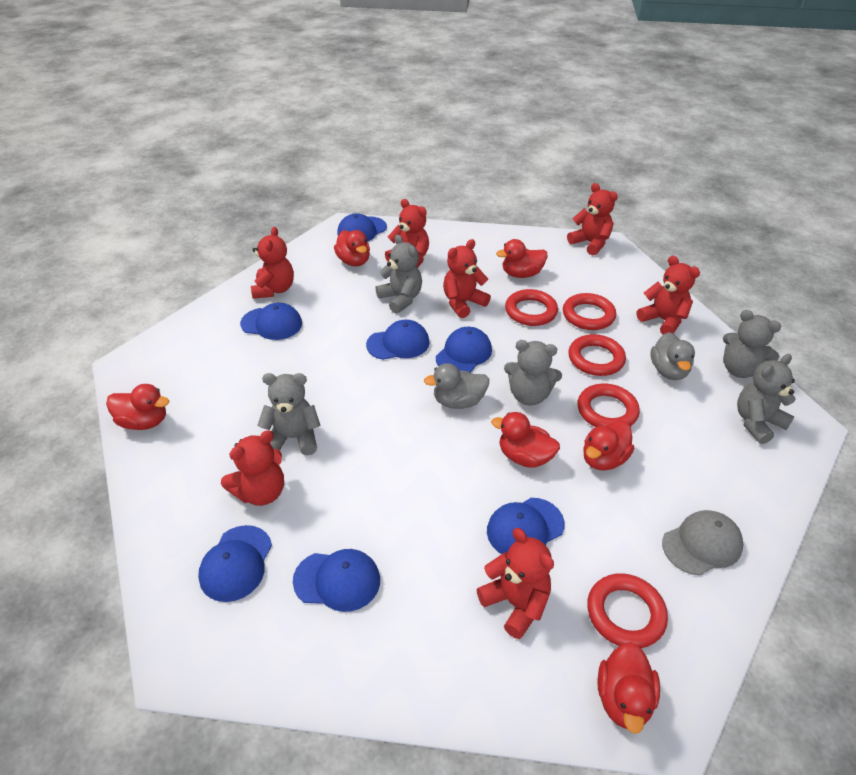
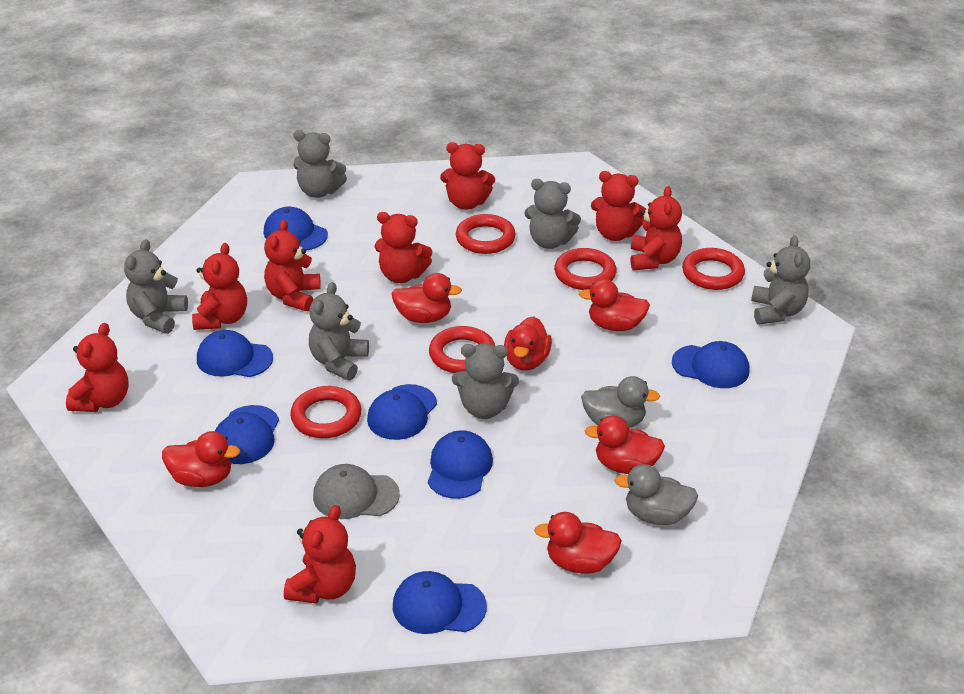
grey teddy bear: 5 -> 6
red teddy bear: 7 -> 8

